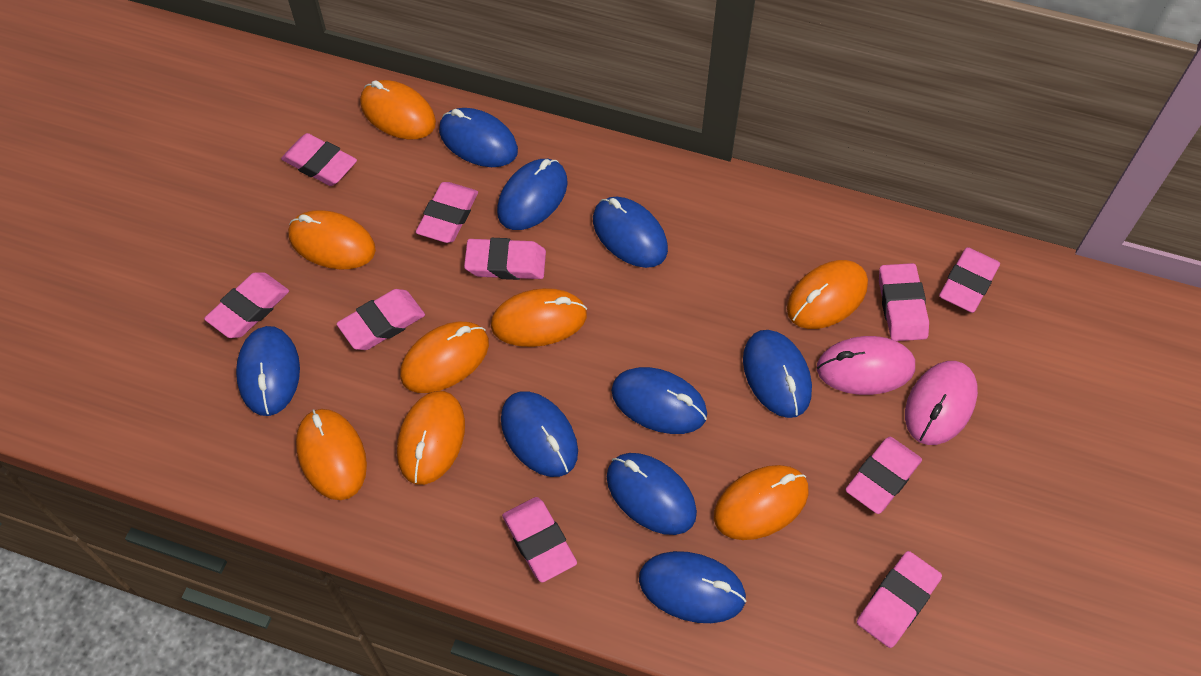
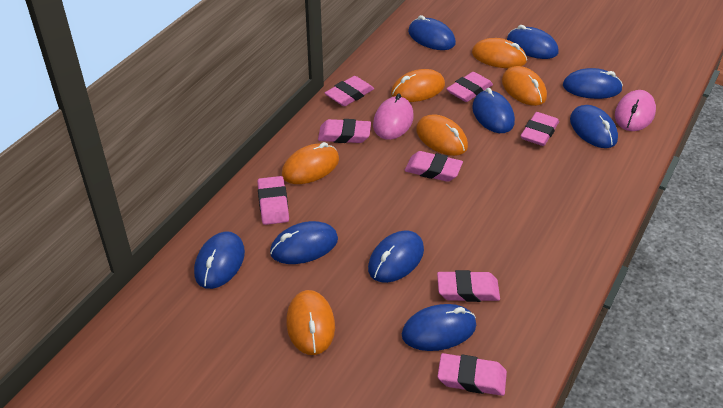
orange mouse: 8 -> 6
pink eraser: 10 -> 8

